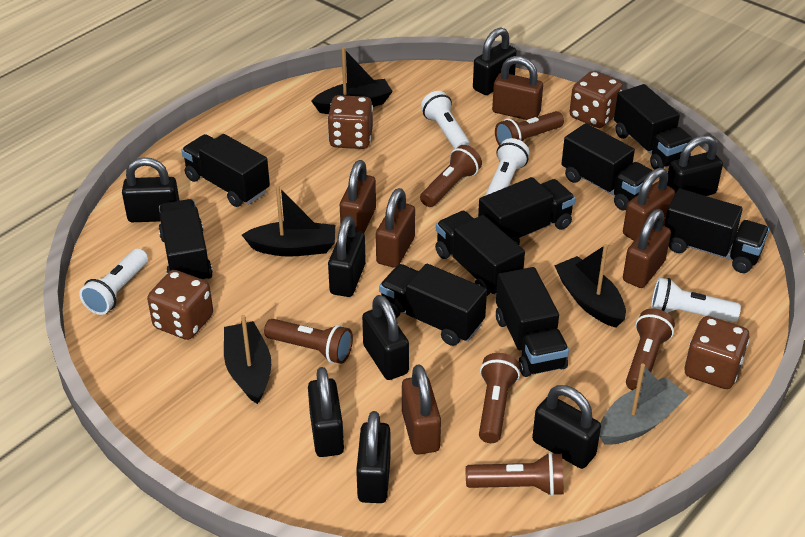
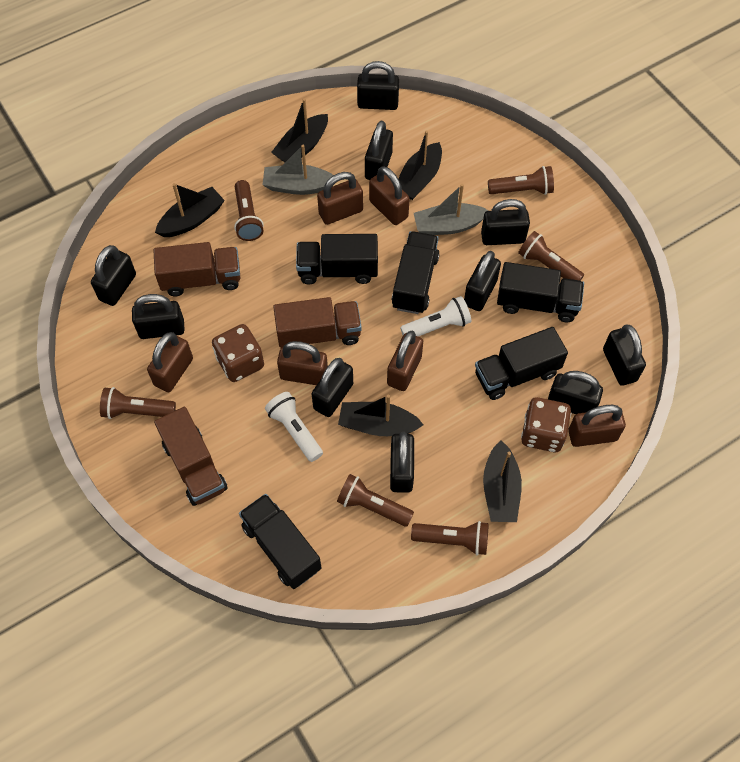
black boat: 4 -> 5
black padlock: 8 -> 10
black truck: 9 -> 5
brown dice: 4 -> 2
brown truck: 0 -> 3
grey boat: 1 -> 2
white flashlight: 4 -> 2

